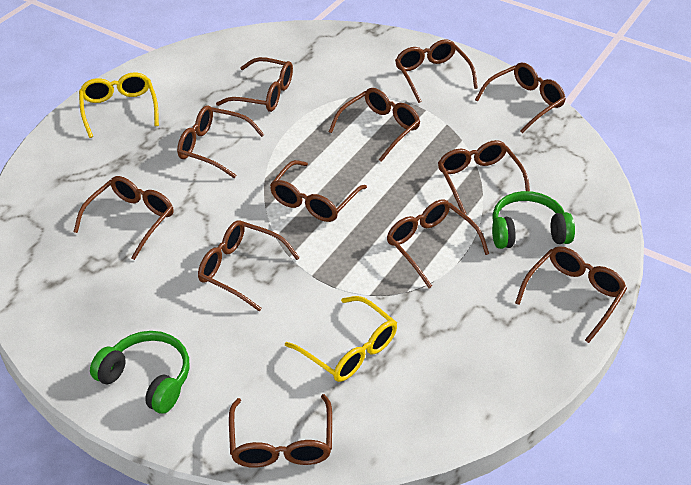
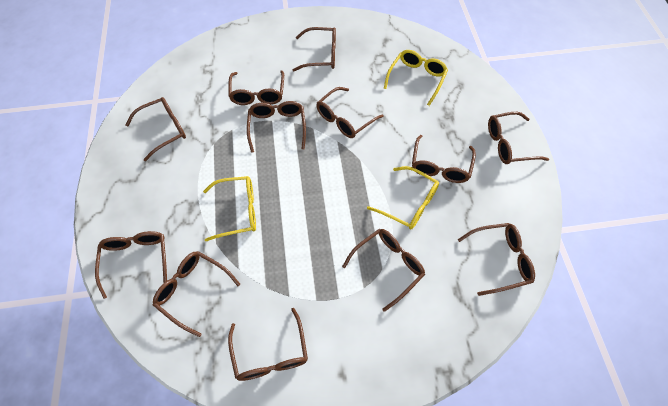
green headphones: 2 -> 0
yellow glasses: 2 -> 3

